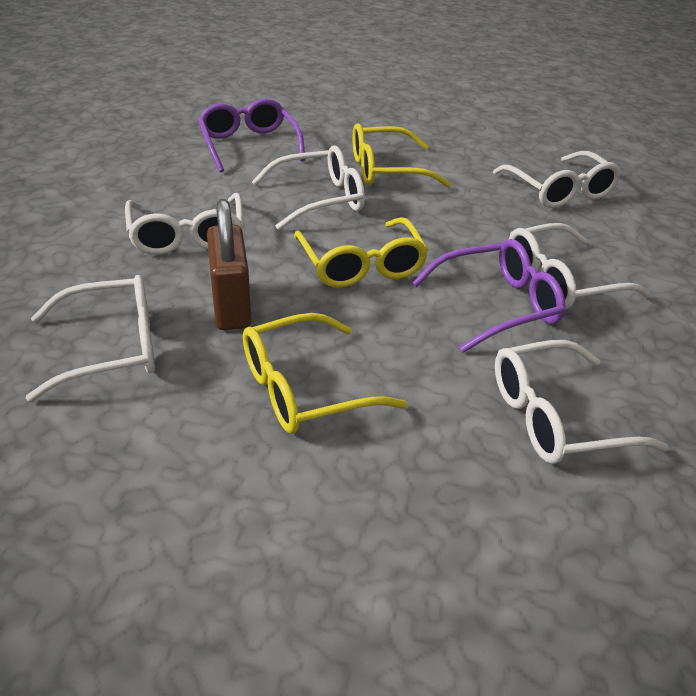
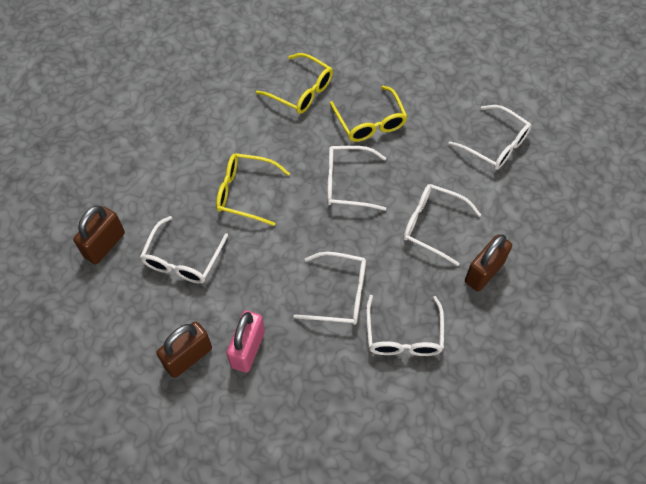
brown padlock: 1 -> 3
pink padlock: 0 -> 1
purple glasses: 2 -> 0

